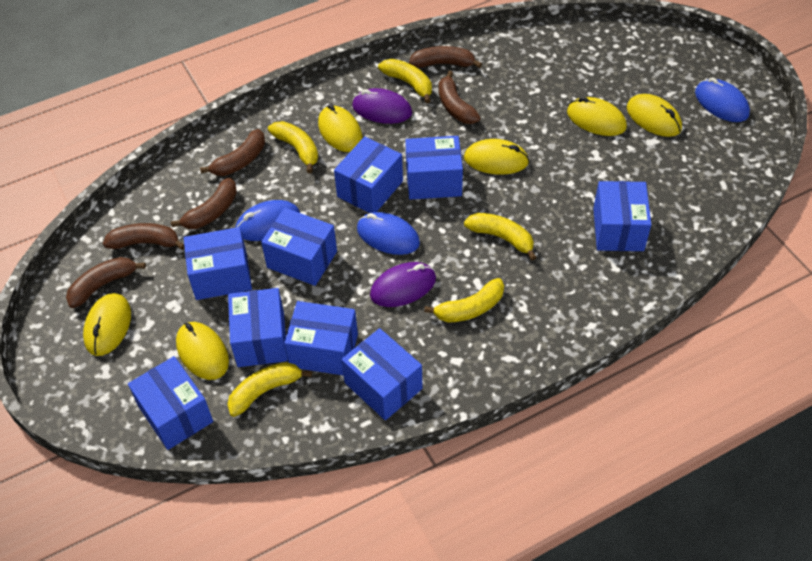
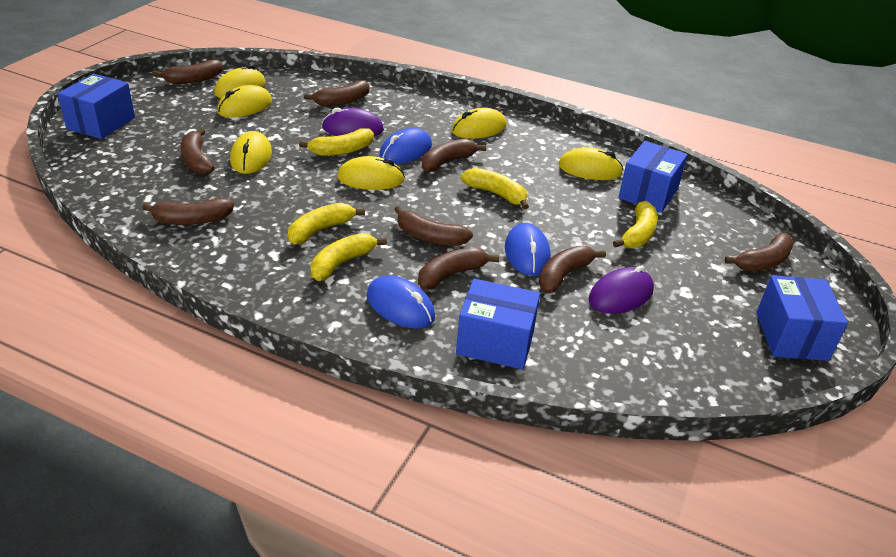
blue box: 9 -> 4
brown banana: 6 -> 9

